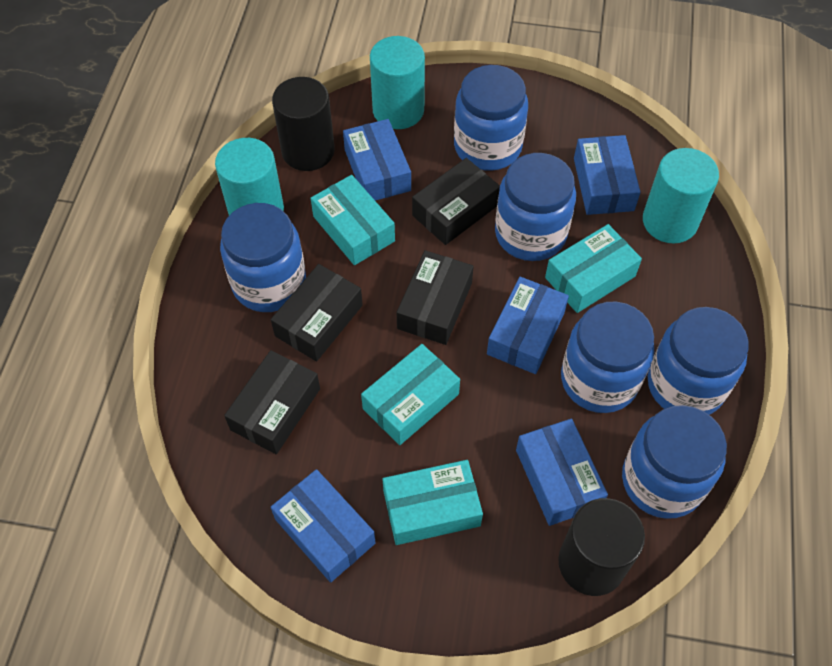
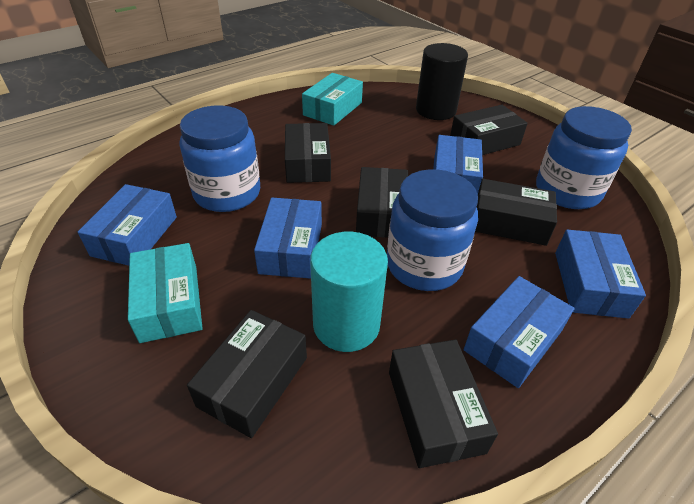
black box: 4 -> 6
black cylinder: 2 -> 1
blue jar: 6 -> 3
turquoise box: 4 -> 2
turquoise cylinder: 3 -> 1

